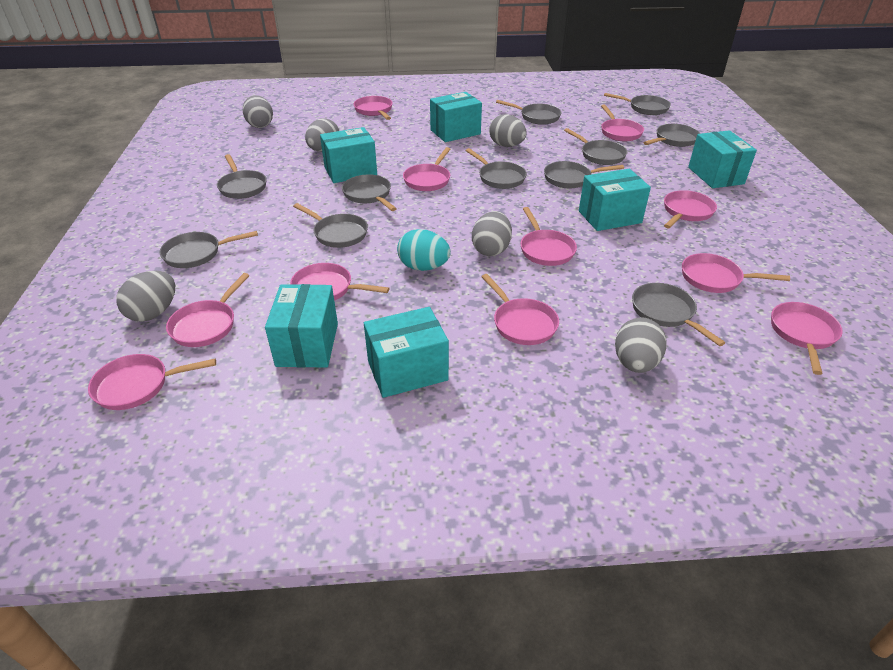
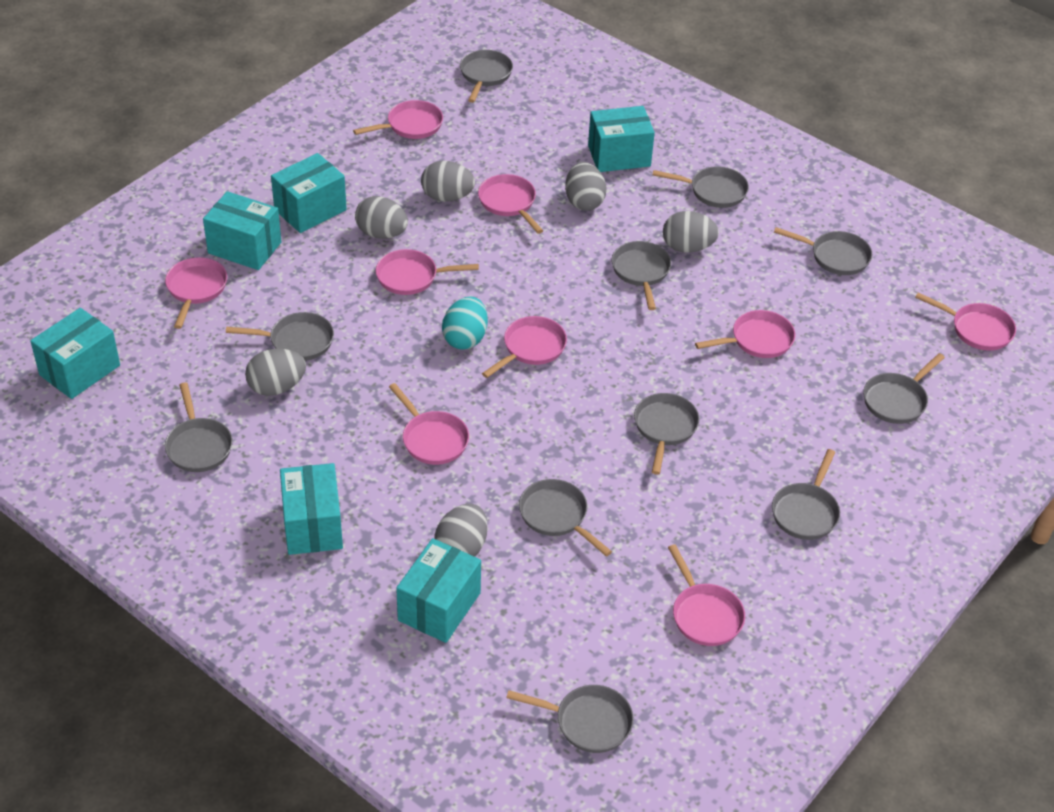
pink pan: 11 -> 9

